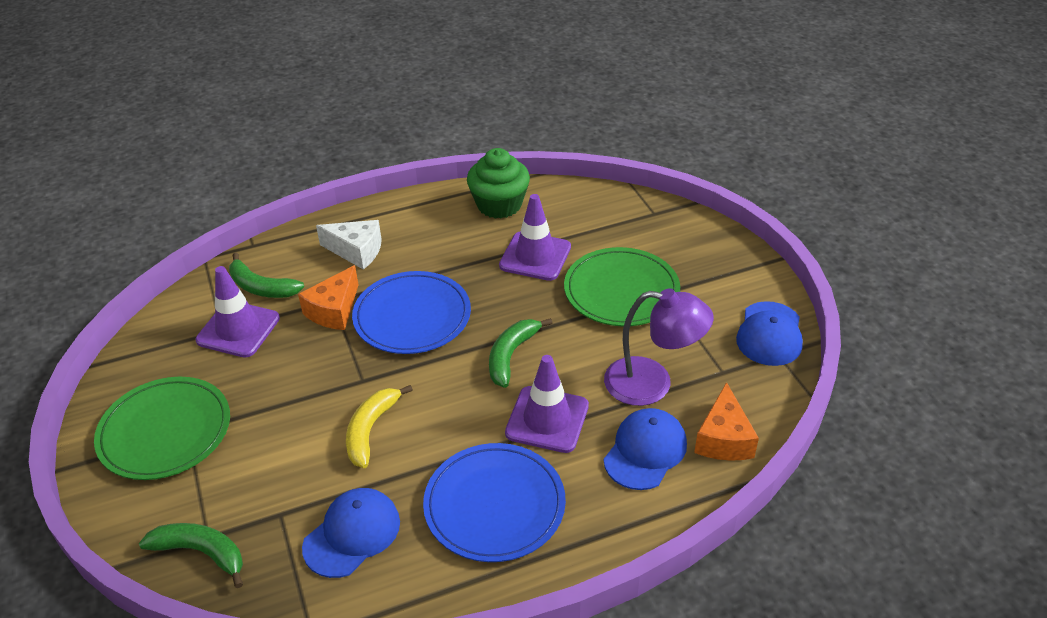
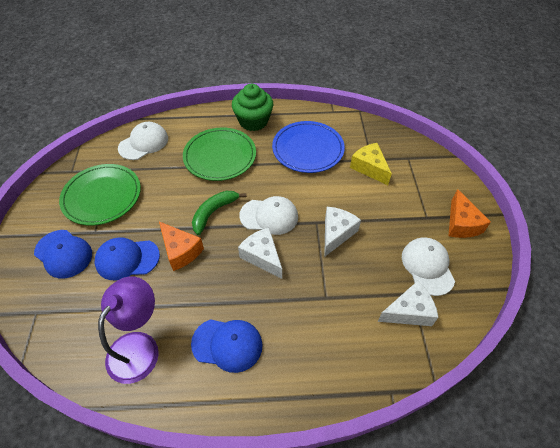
blue plate: 2 -> 1
green banana: 3 -> 1
purple traffic cone: 3 -> 0
white cap: 0 -> 3
white cheese: 1 -> 3
yellow banana: 1 -> 0
yellow cheese: 0 -> 1

